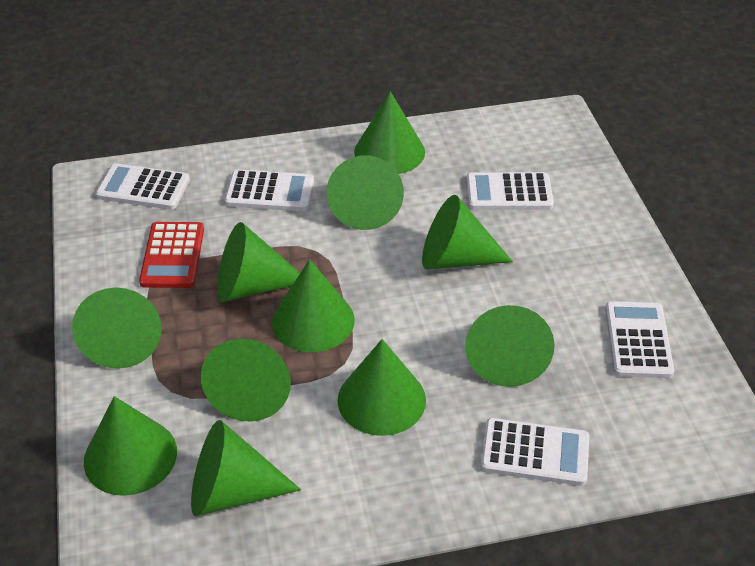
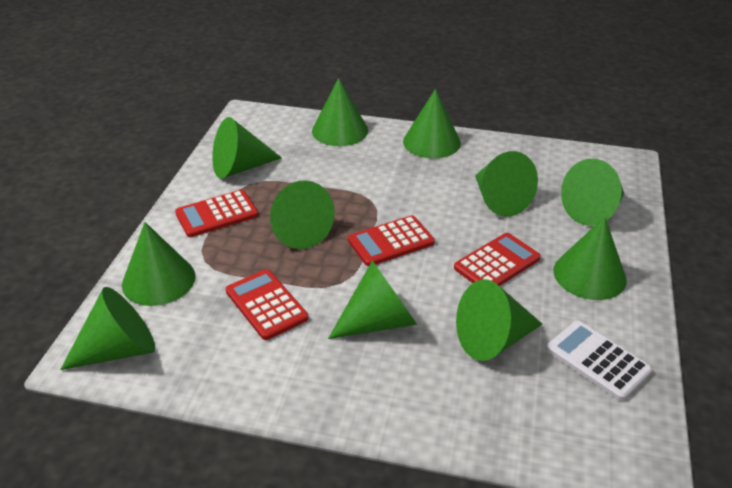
red calculator: 1 -> 4
white calculator: 5 -> 1

